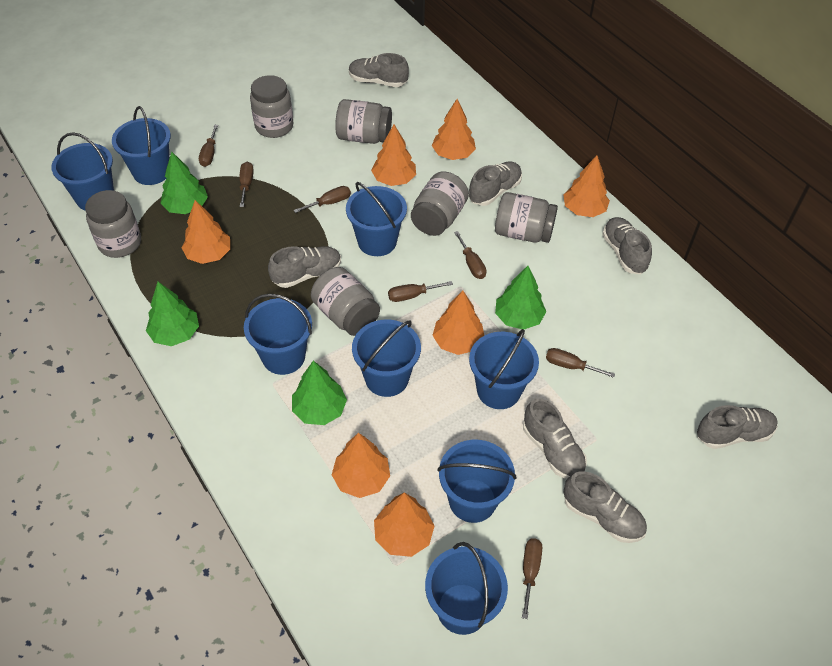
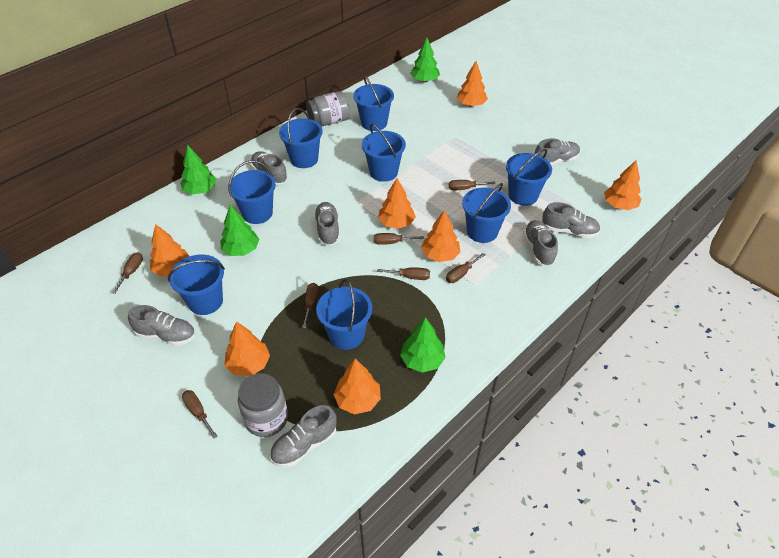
grey jar: 6 -> 2

